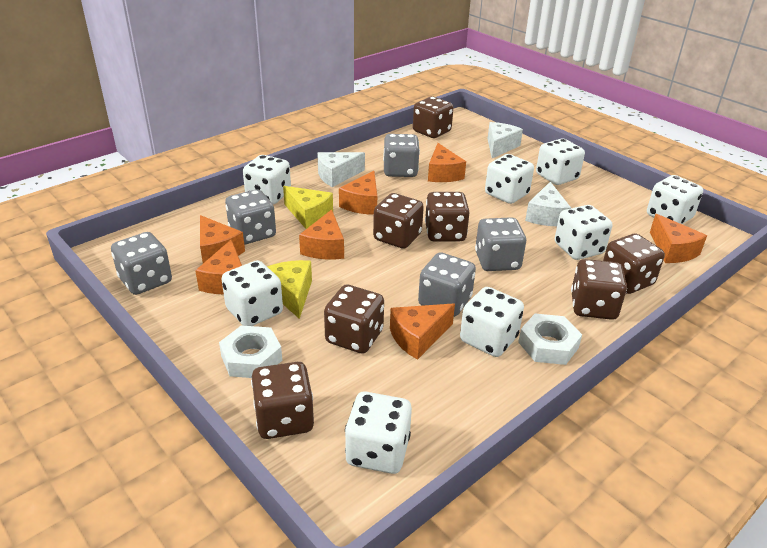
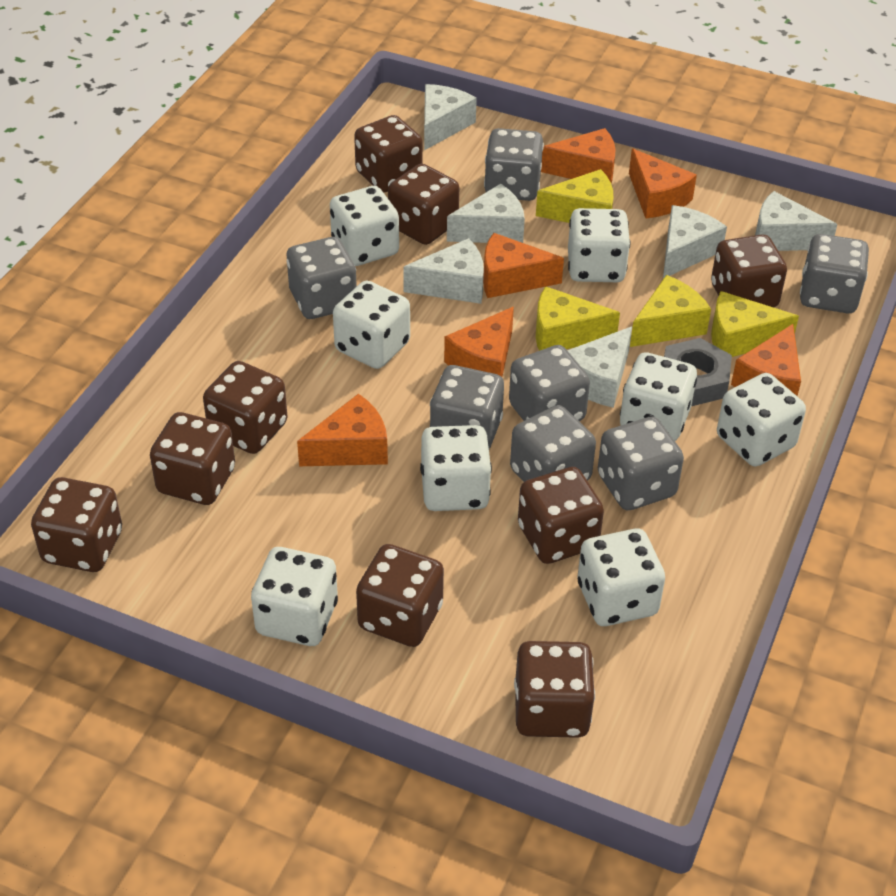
brown dice: 7 -> 9
grey dice: 5 -> 7
grey nut: 0 -> 1
orange cheese: 7 -> 6
white cheese: 3 -> 6
white nut: 2 -> 0
yellow cheese: 2 -> 4

